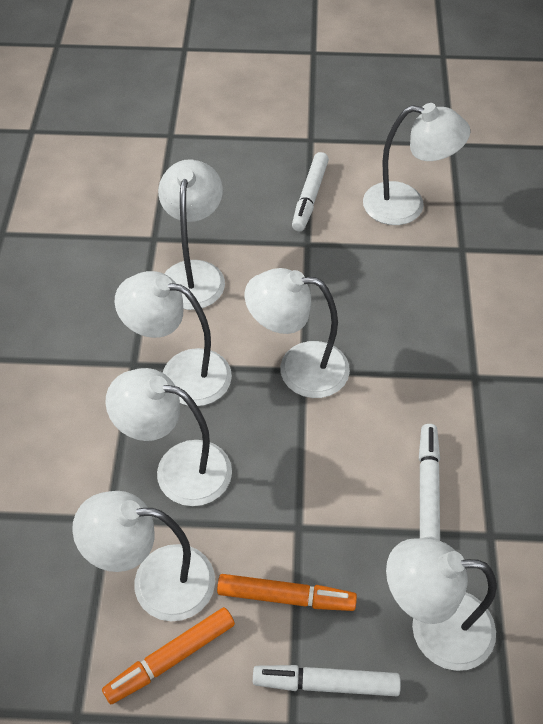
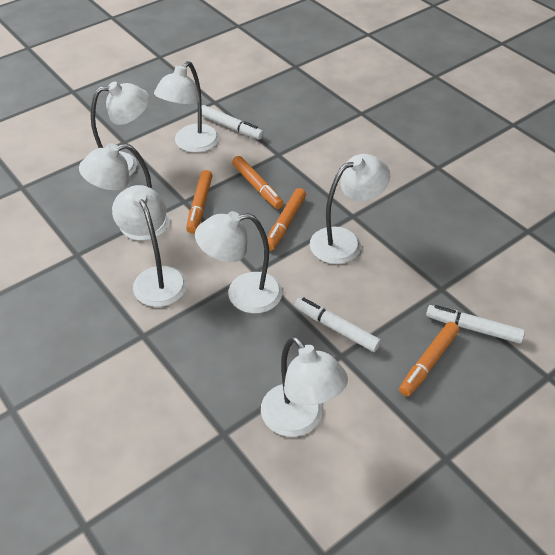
orange marker: 2 -> 4

